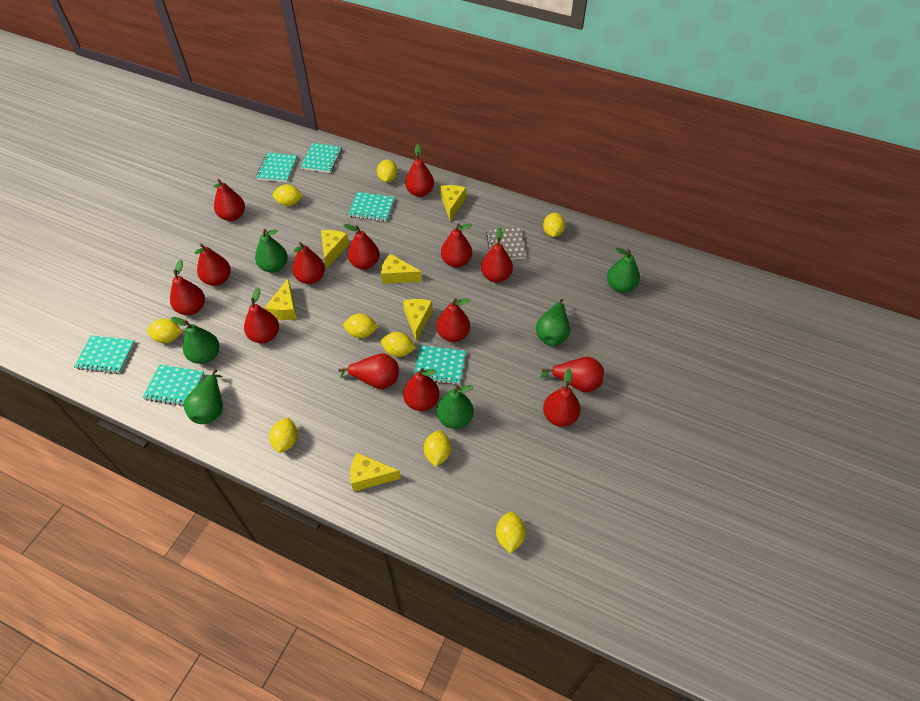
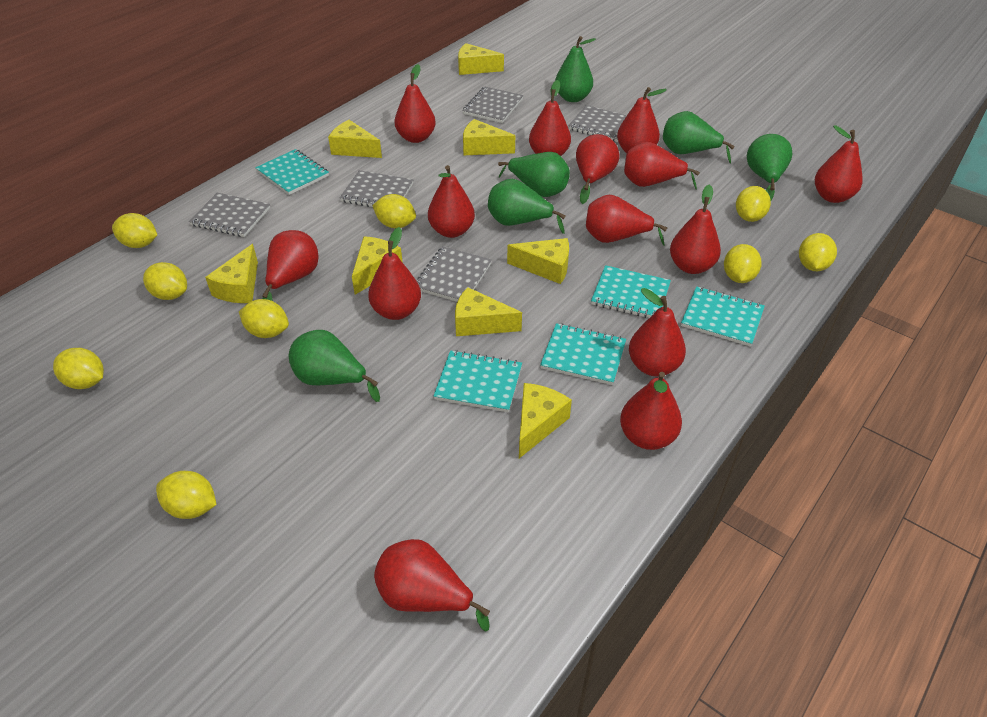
grey notebook: 1 -> 5
turquoise notebook: 6 -> 5
yellow cheese: 6 -> 8

